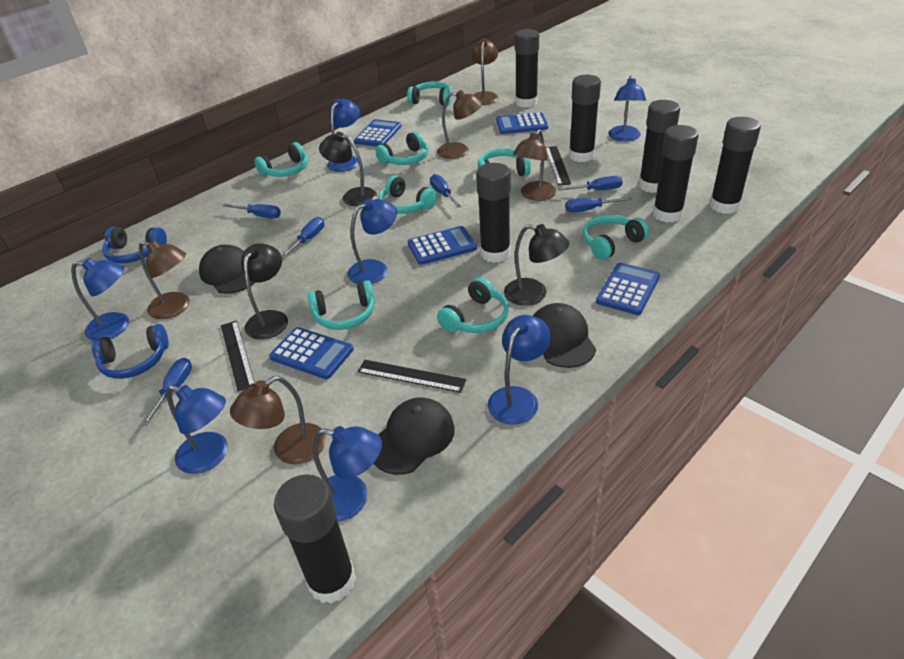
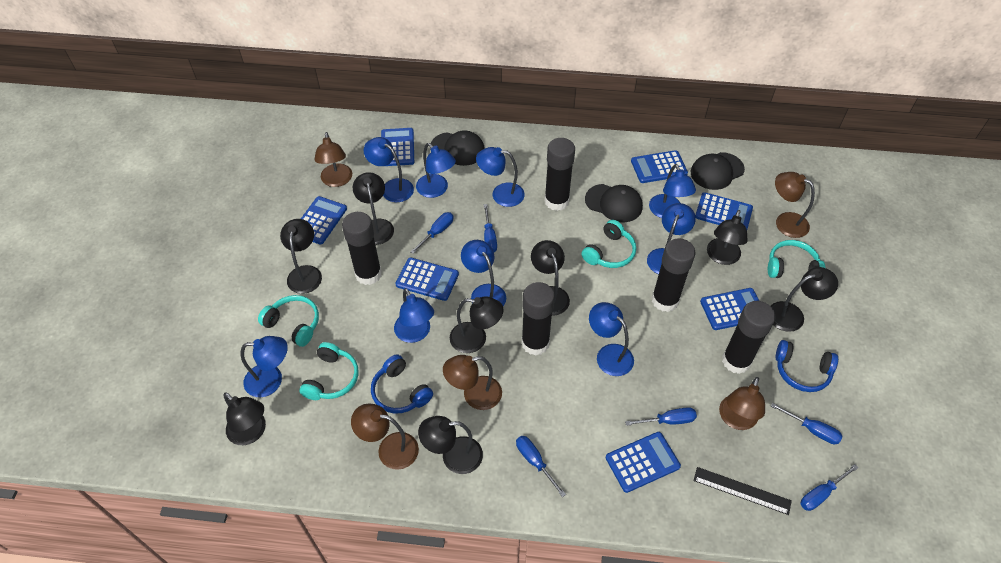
black glue stick: 7 -> 5
black lamp: 3 -> 8
black ruler: 3 -> 1
blue calculator: 5 -> 7
blue lamp: 7 -> 9
turquoise headphones: 8 -> 4

